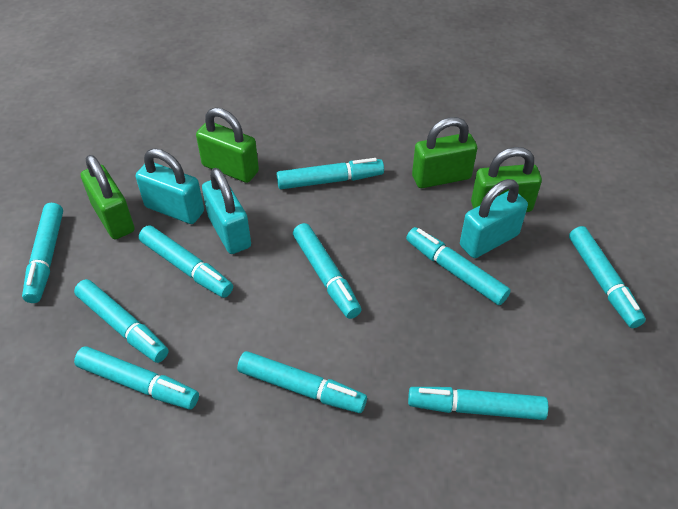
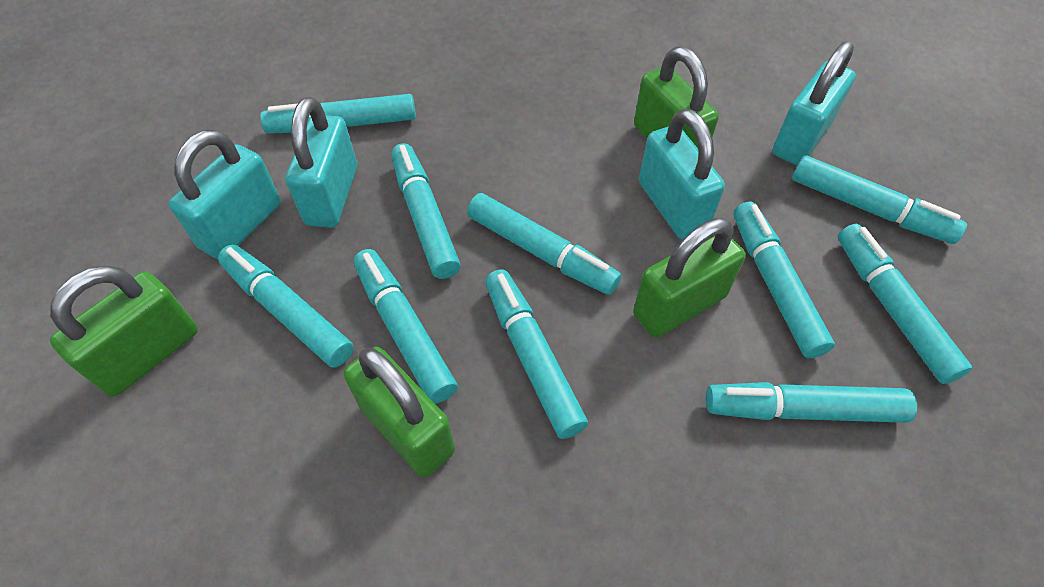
turquoise padlock: 3 -> 4

